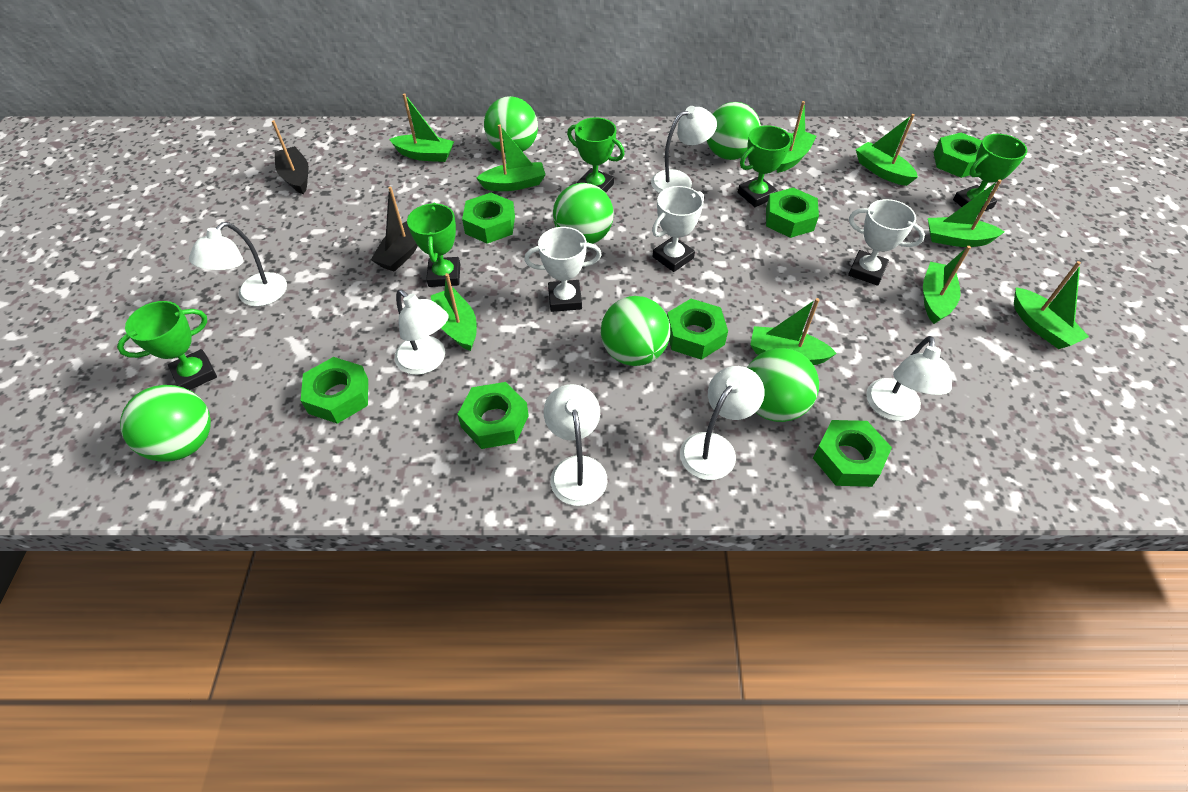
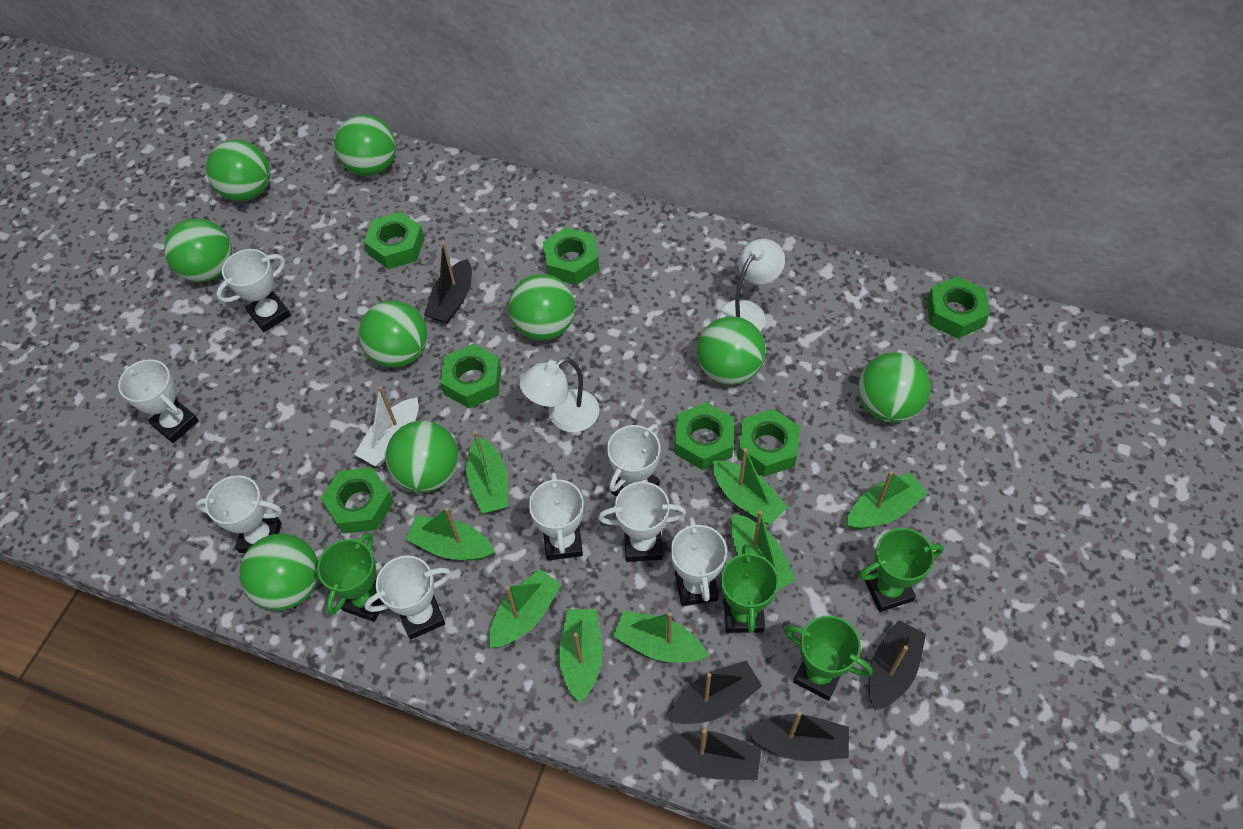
black boat: 2 -> 5
green ball: 6 -> 9
green boat: 9 -> 8
green trophy: 5 -> 4
white boat: 0 -> 1
white lamp: 6 -> 2
white trophy: 3 -> 8

